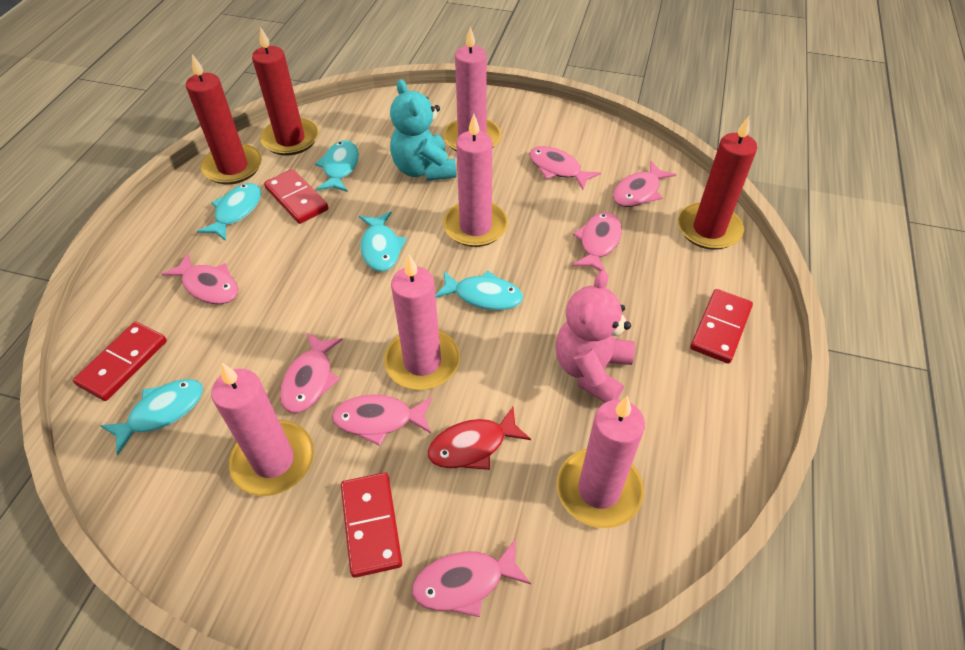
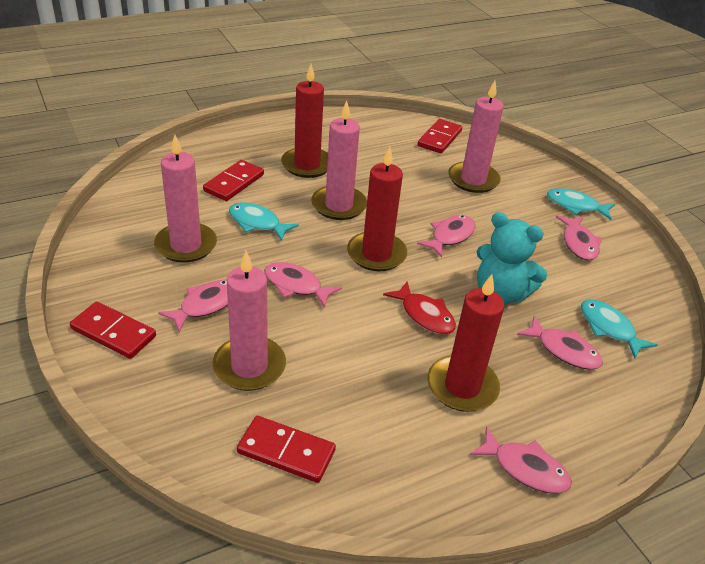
pink candle: 5 -> 4
pink fish: 7 -> 6
pink teddy bear: 1 -> 0
turquoise fish: 5 -> 3

